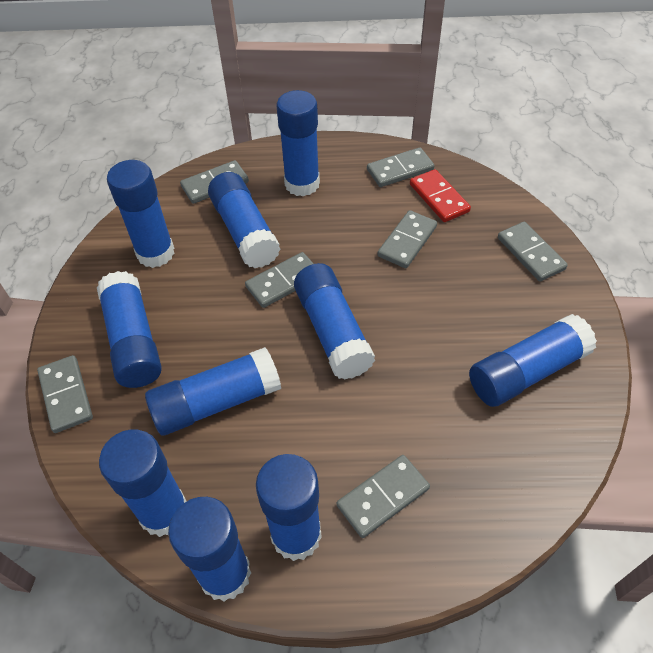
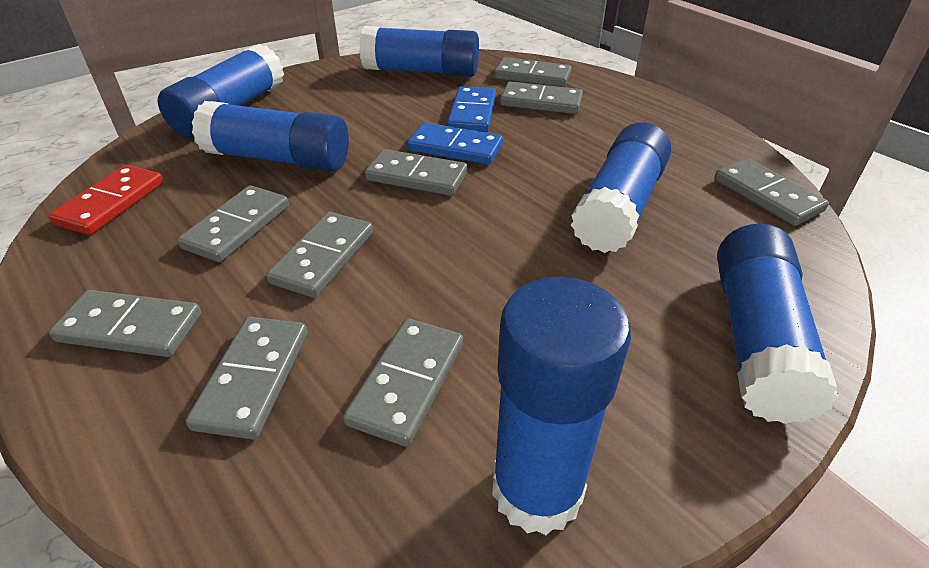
blue domino: 0 -> 2
blue glue stick: 10 -> 6
grey domino: 7 -> 9

